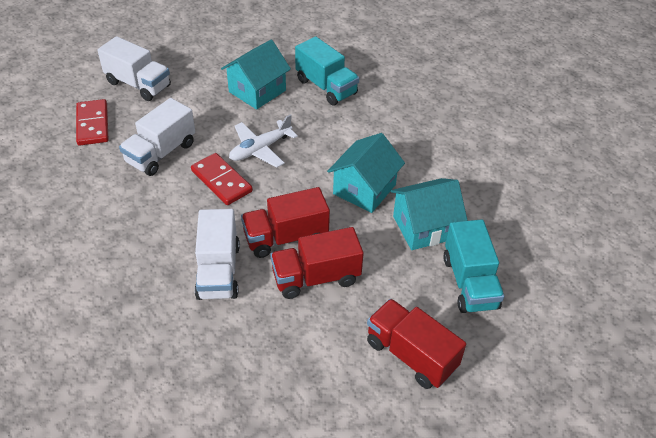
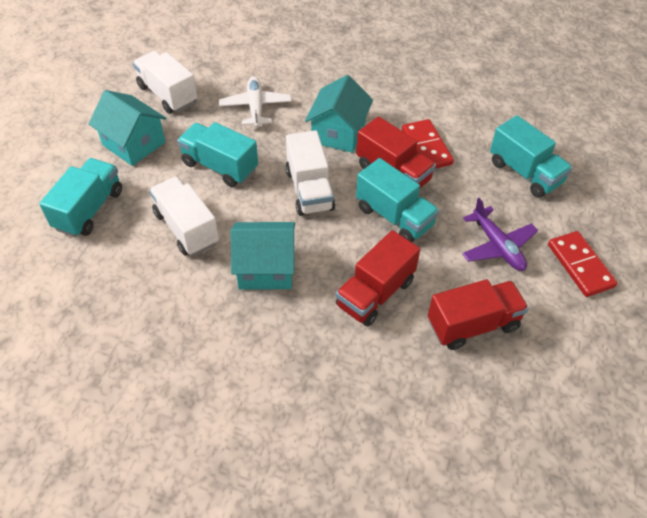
purple plane: 0 -> 1
turquoise truck: 2 -> 4

